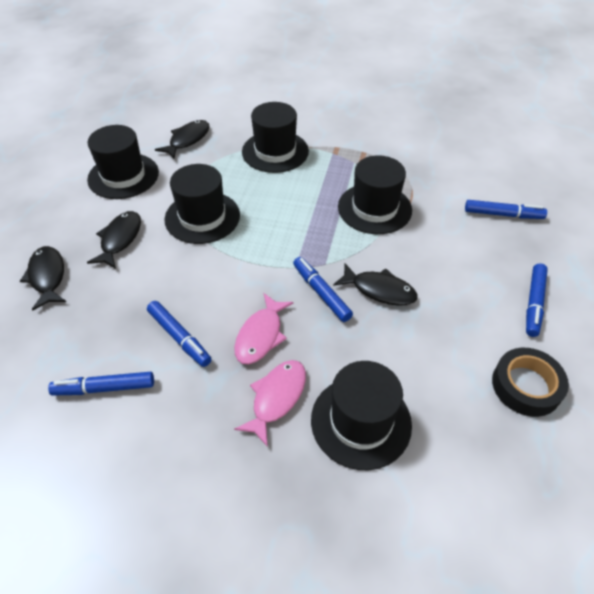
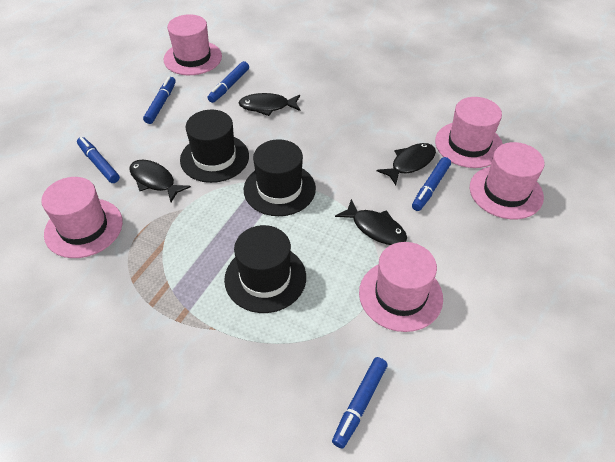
black hat: 5 -> 3
black tape: 1 -> 0
pink fish: 2 -> 0
pink hat: 0 -> 5

